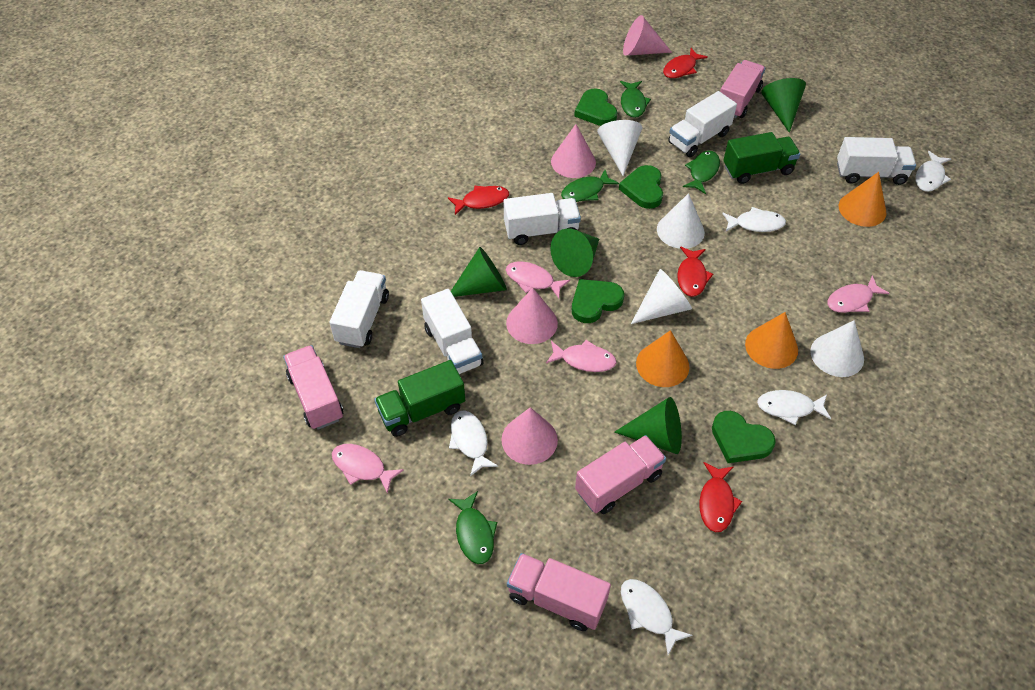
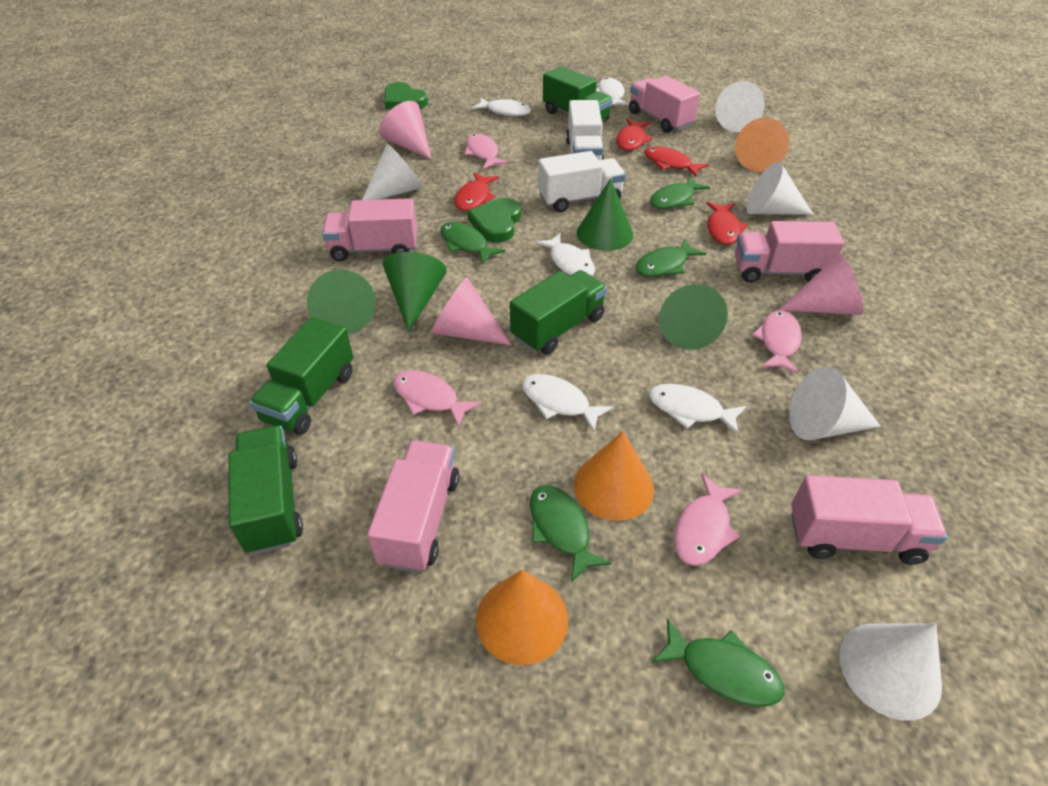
green fish: 4 -> 5
green heart: 4 -> 2
green truck: 2 -> 4
pink cone: 4 -> 3
pink truck: 4 -> 5
white cone: 4 -> 5
white truck: 5 -> 2

